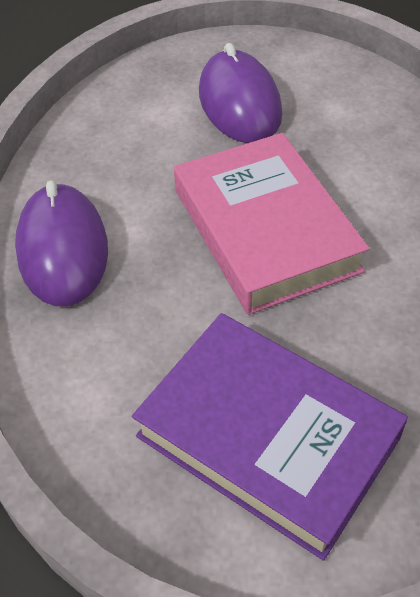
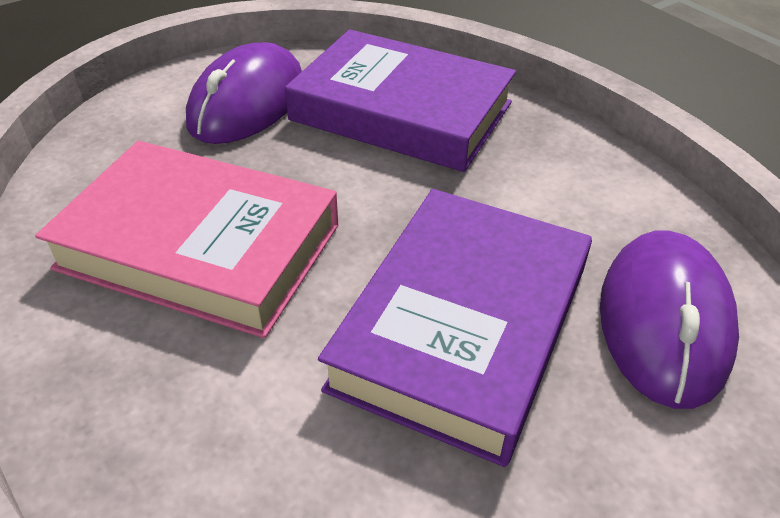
purple book: 1 -> 2

